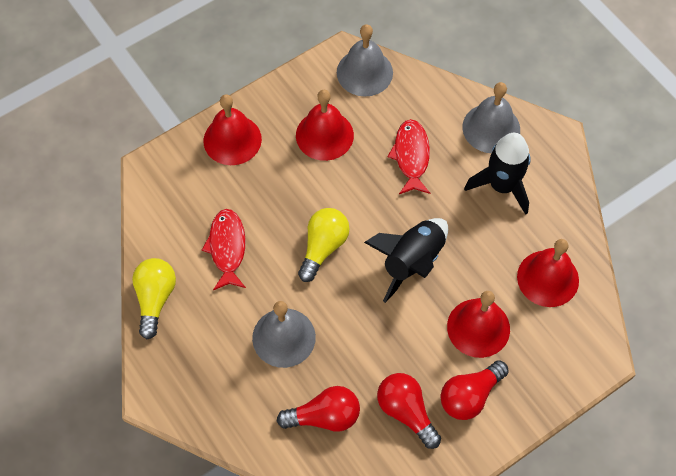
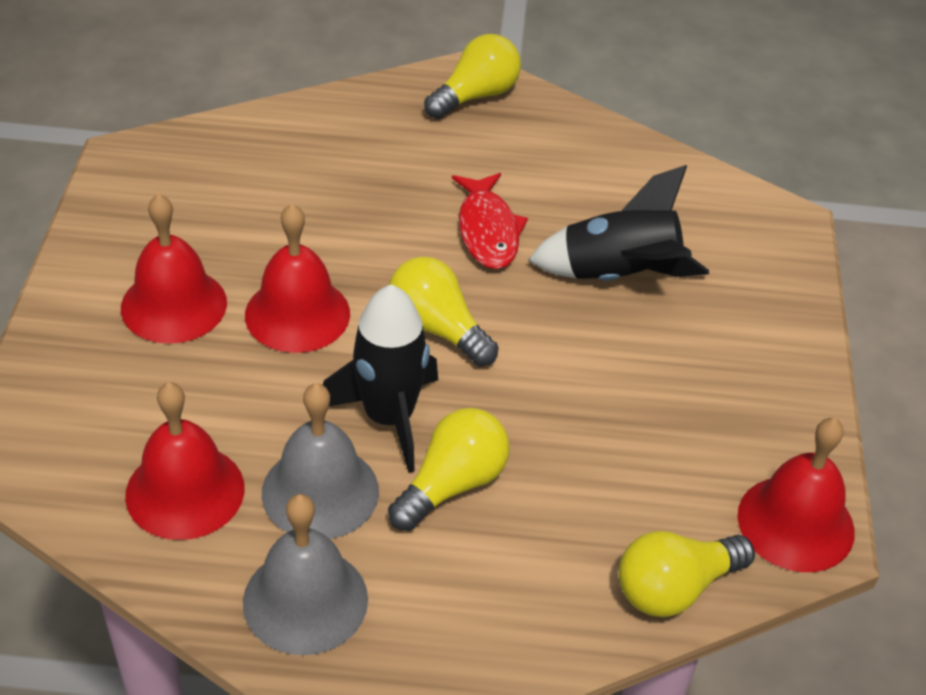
grey bell: 3 -> 2
red fish: 2 -> 1
red light bulb: 3 -> 0
yellow light bulb: 2 -> 4

